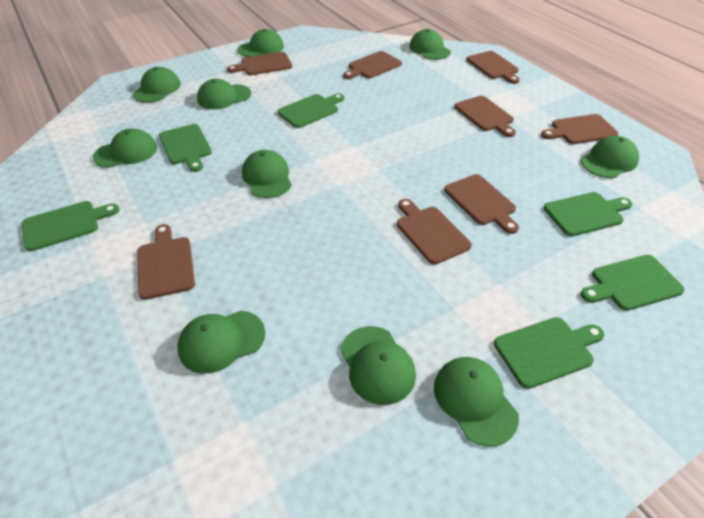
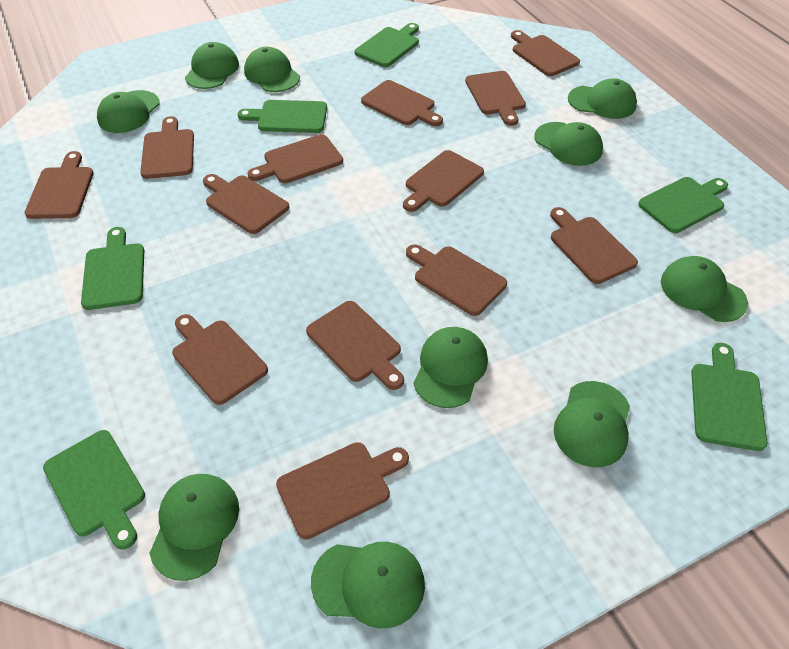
brown cutting board: 8 -> 13

